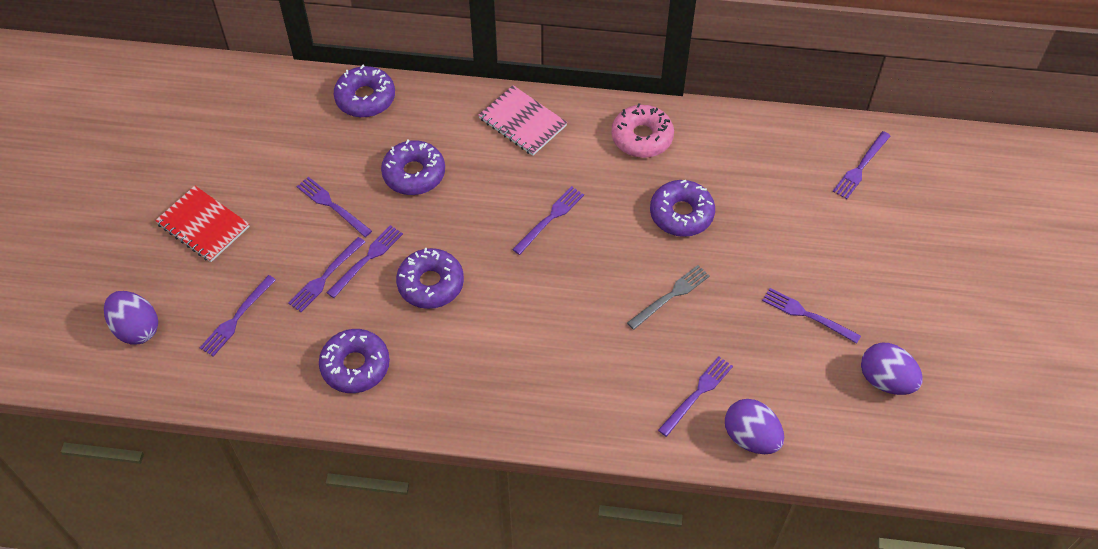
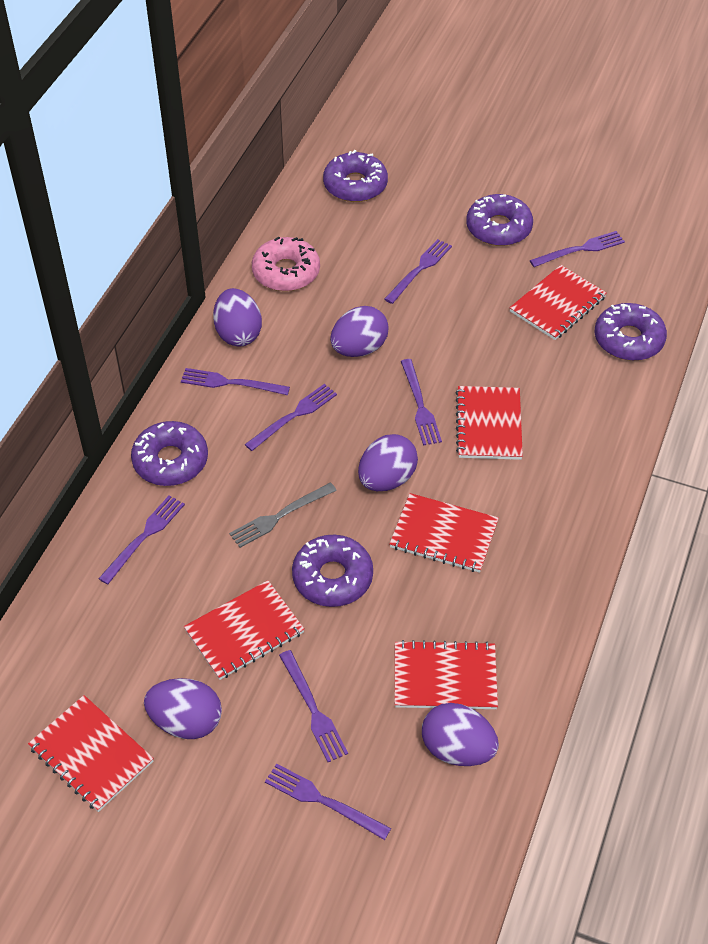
pink notebook: 1 -> 0
purple egg: 3 -> 5
red notebook: 1 -> 6

